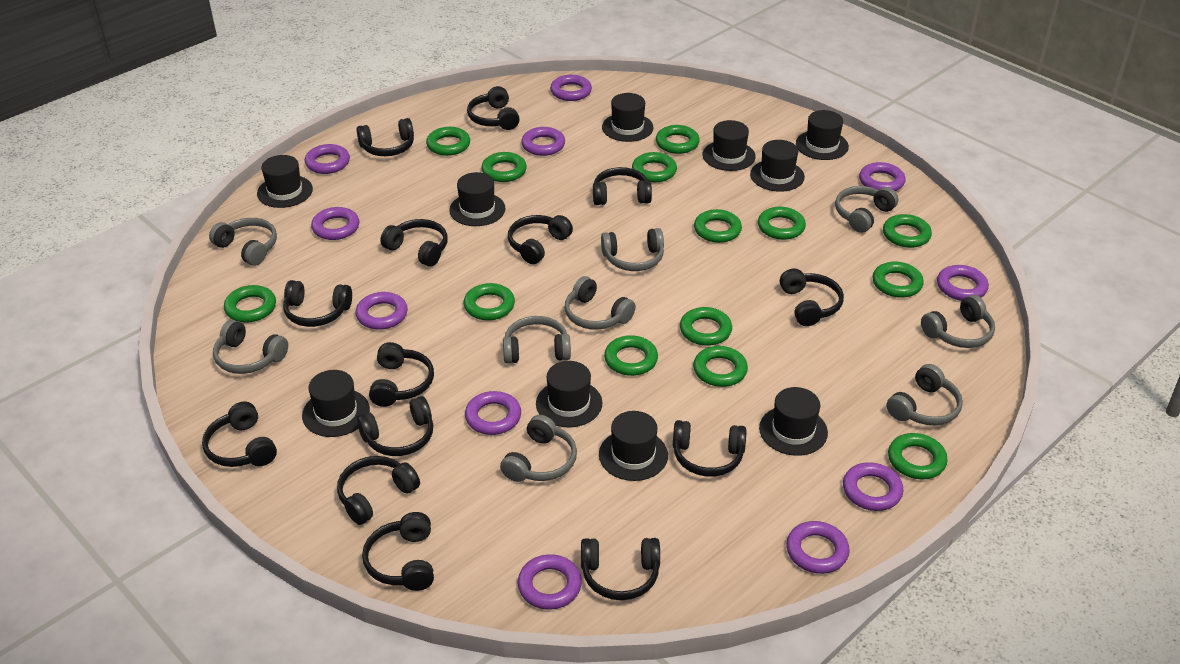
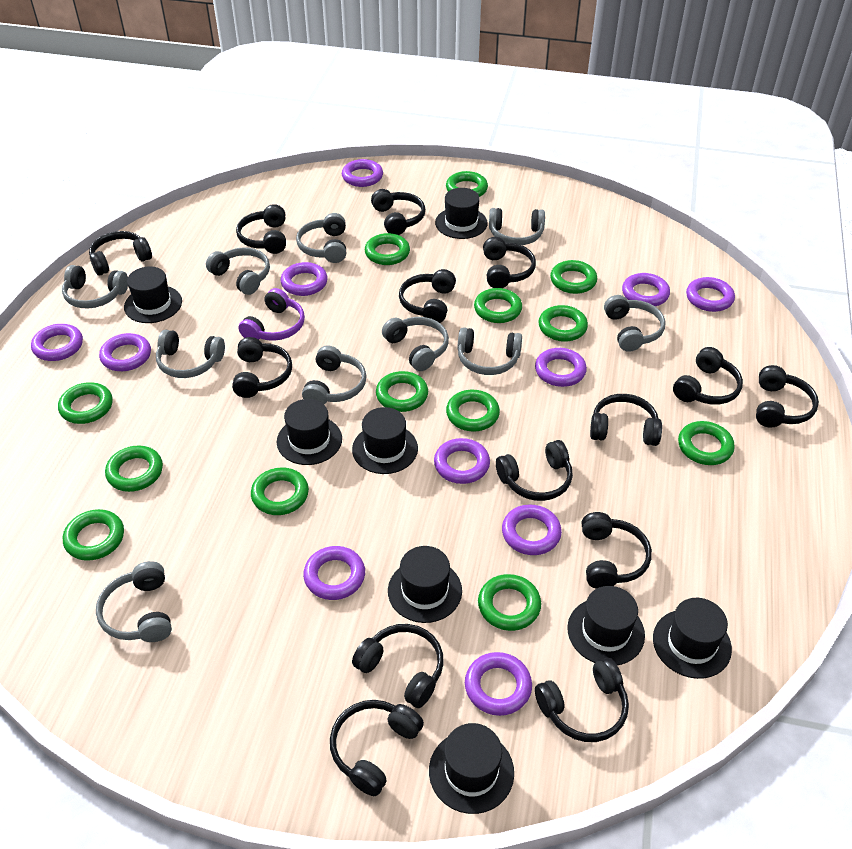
black hat: 10 -> 8
green ring: 14 -> 13
grey headphones: 9 -> 10
purple headphones: 0 -> 1

